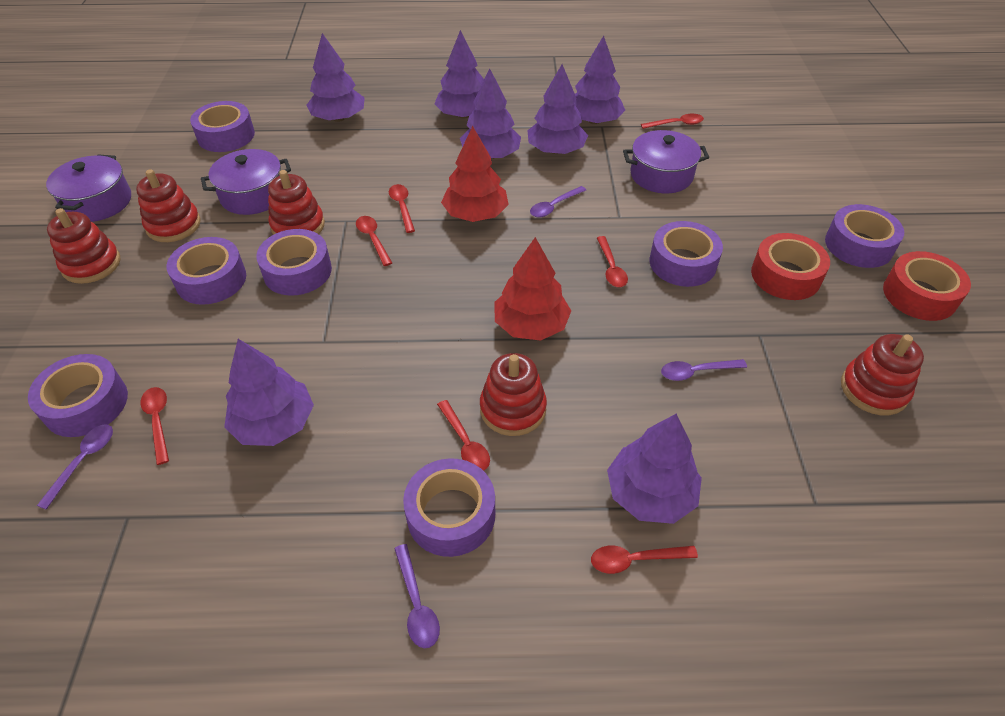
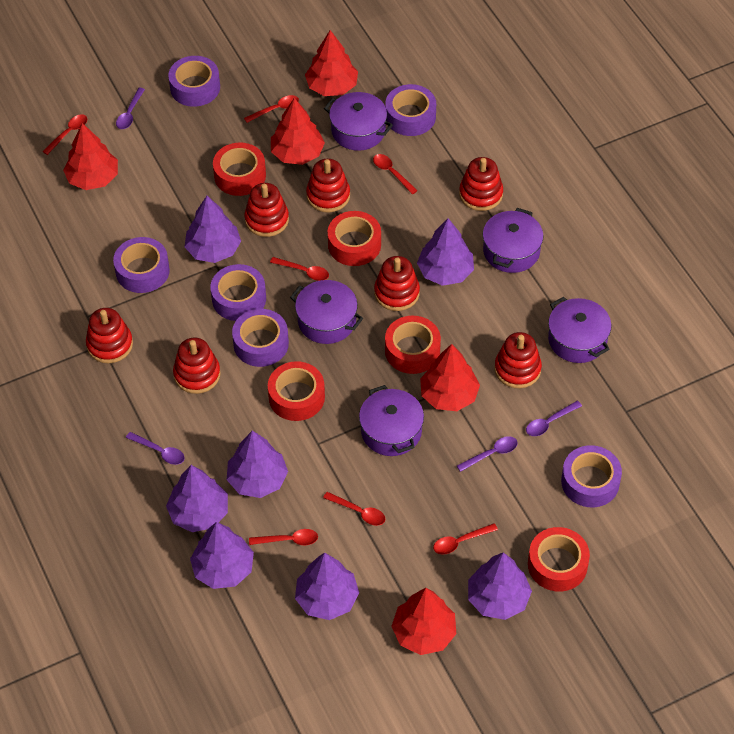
purple pot: 3 -> 5
purple tape: 7 -> 6
red stacking toy: 5 -> 7
red tape: 2 -> 5
red tree: 2 -> 5

